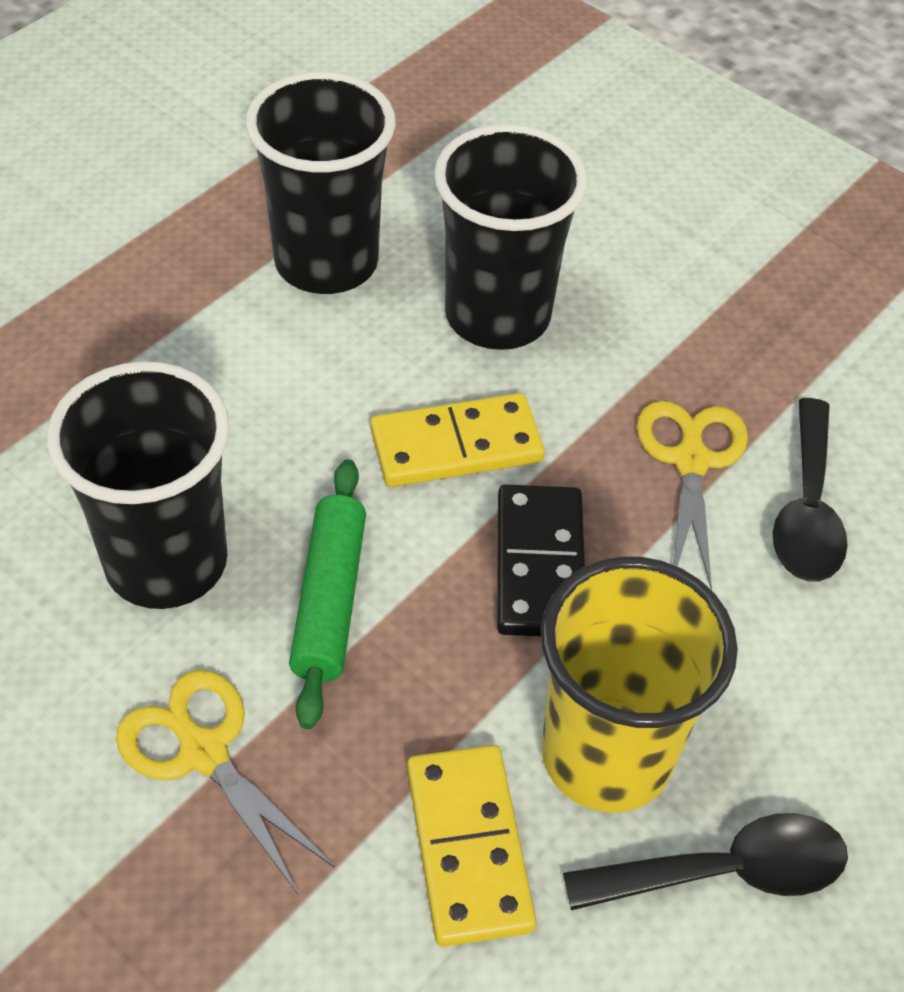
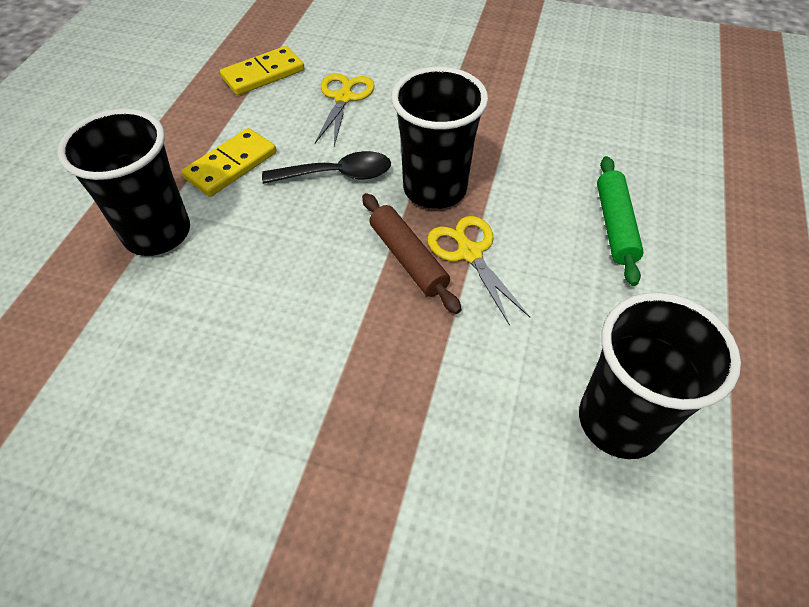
black domino: 1 -> 0
black spoon: 2 -> 1
brown rolling pin: 0 -> 1
yellow cup: 1 -> 0

